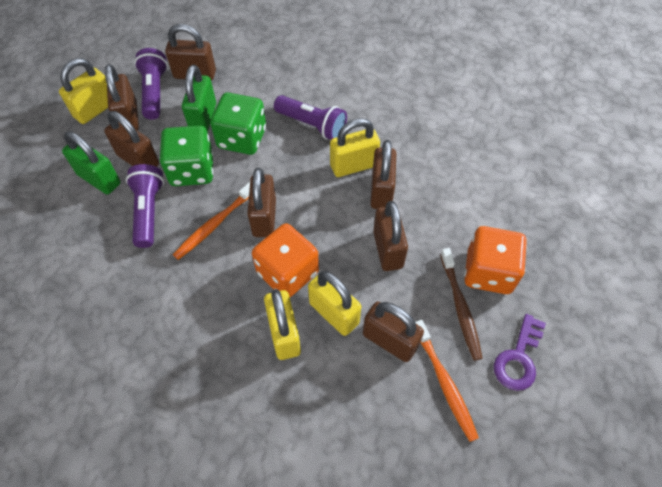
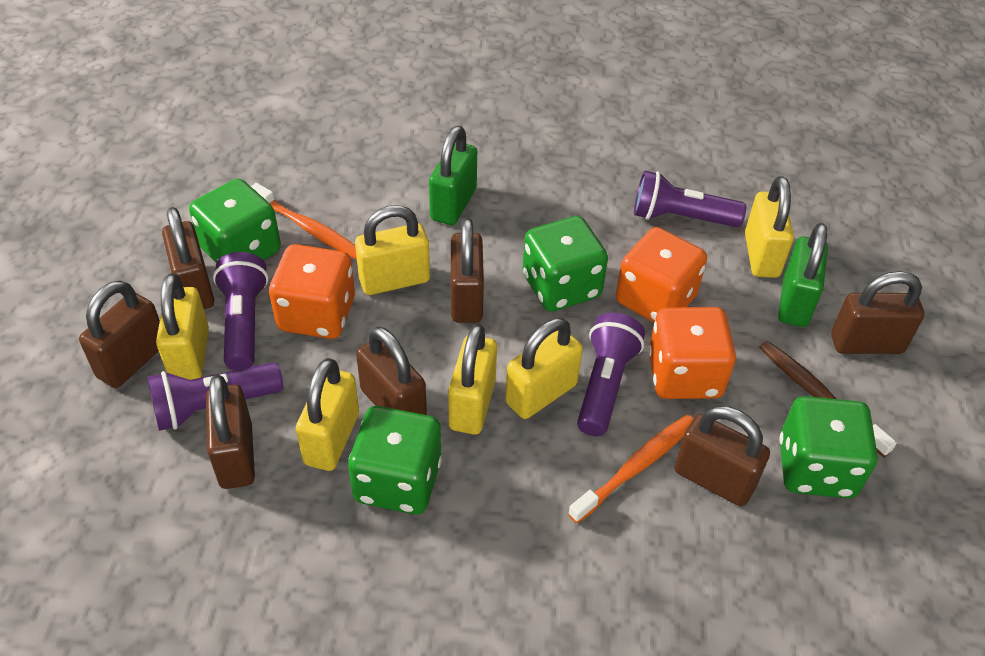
green dice: 2 -> 4
orange dice: 2 -> 3
purple flashlight: 3 -> 4
purple key: 1 -> 0
yellow padlock: 4 -> 6

